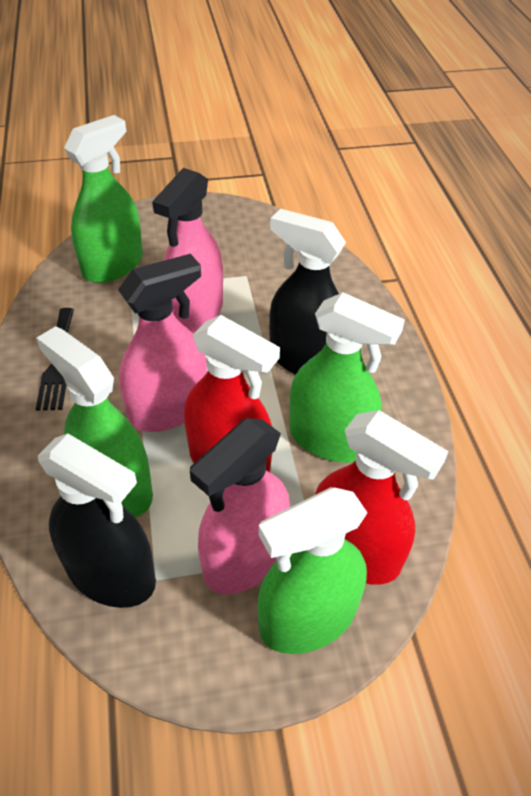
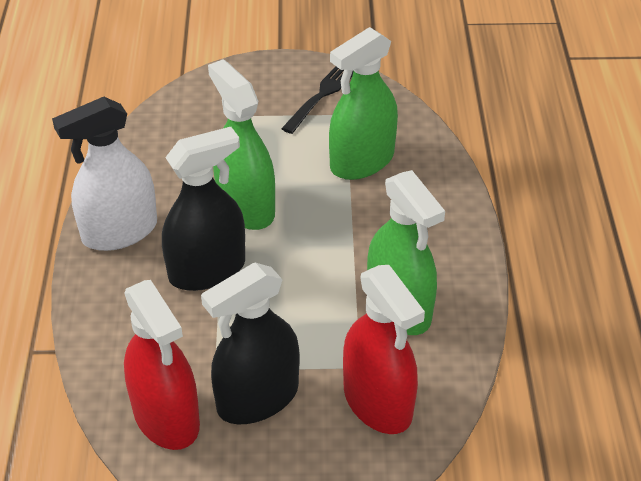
green spray bottle: 4 -> 3
pink spray bottle: 3 -> 0
white spray bottle: 0 -> 1

